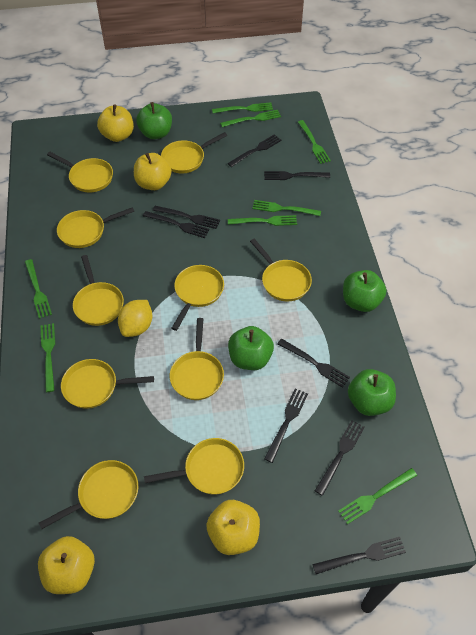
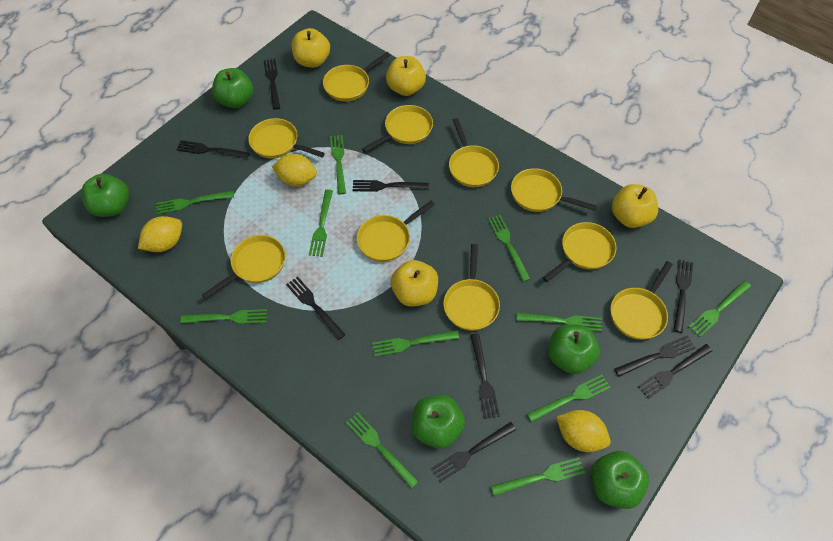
black fork: 8 -> 9
green apple: 4 -> 5
green fork: 8 -> 11
yellow lemon: 1 -> 3

